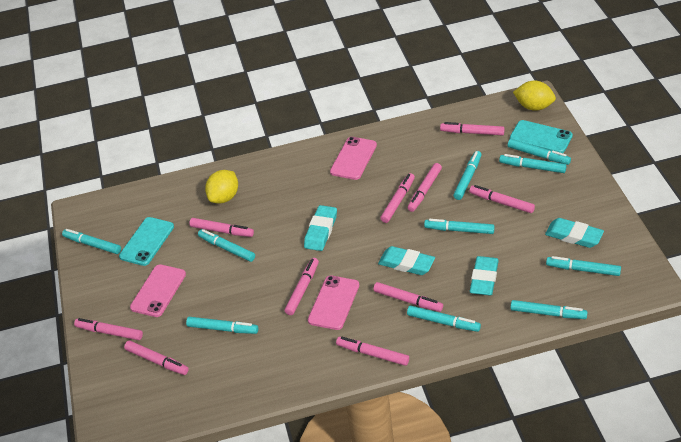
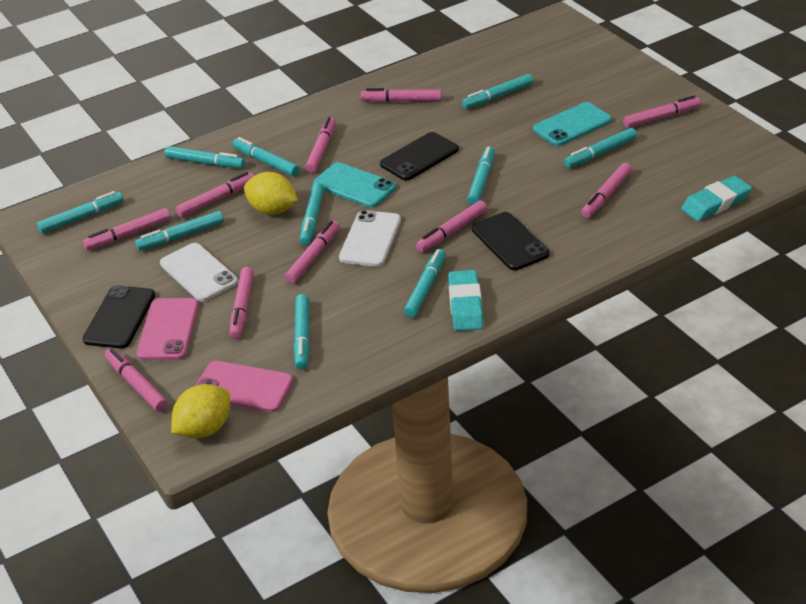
black phone: 0 -> 3
pink phone: 3 -> 2
turquoise eraser: 4 -> 2
white phone: 0 -> 2

